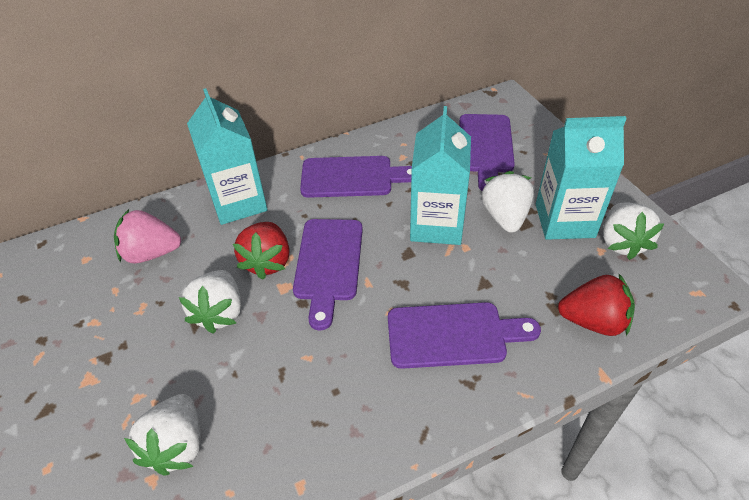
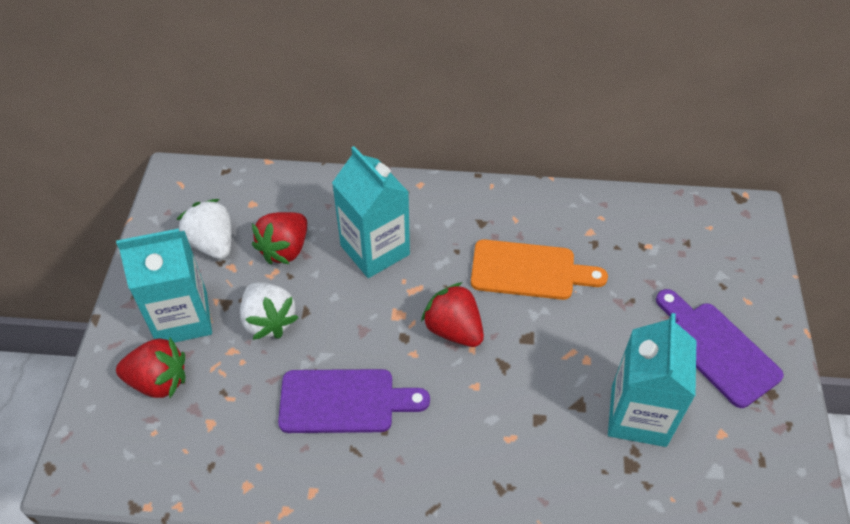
orange cutting board: 0 -> 1
pink strawberry: 1 -> 0
purple cutting board: 4 -> 2
red strawberry: 2 -> 3
white strawberry: 4 -> 2

